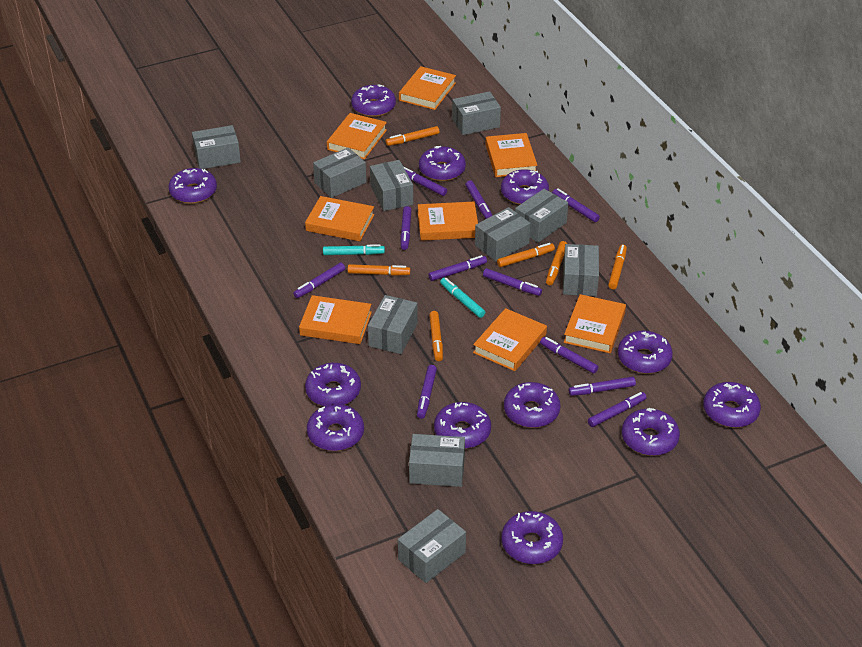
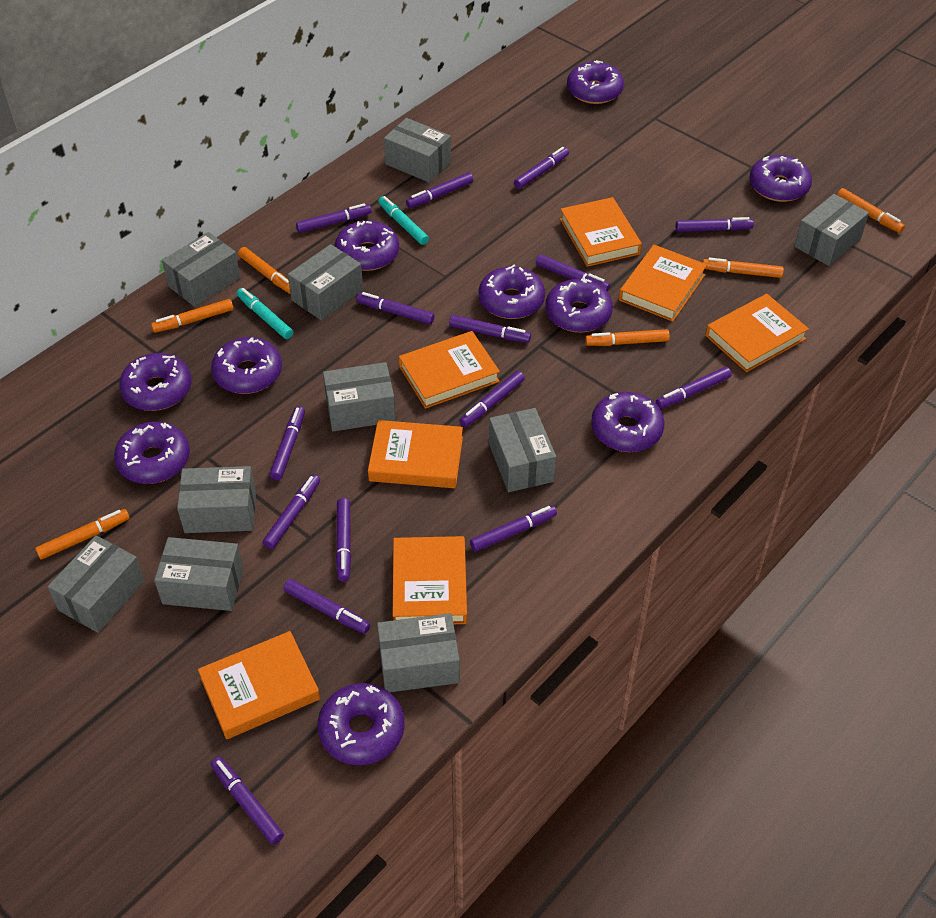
orange book: 8 -> 7
purple donut: 12 -> 10
purple marker: 11 -> 15

